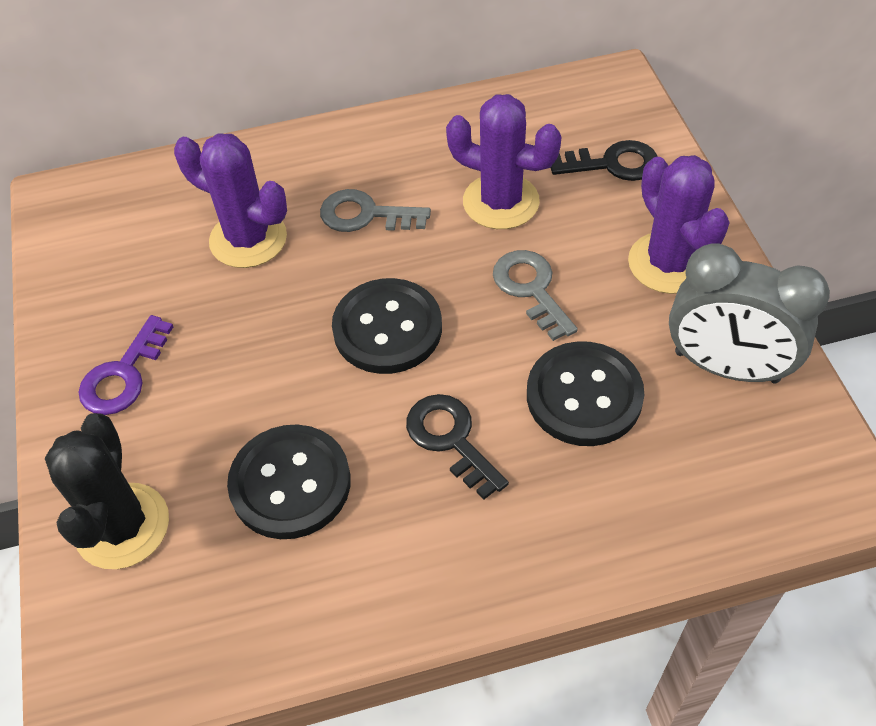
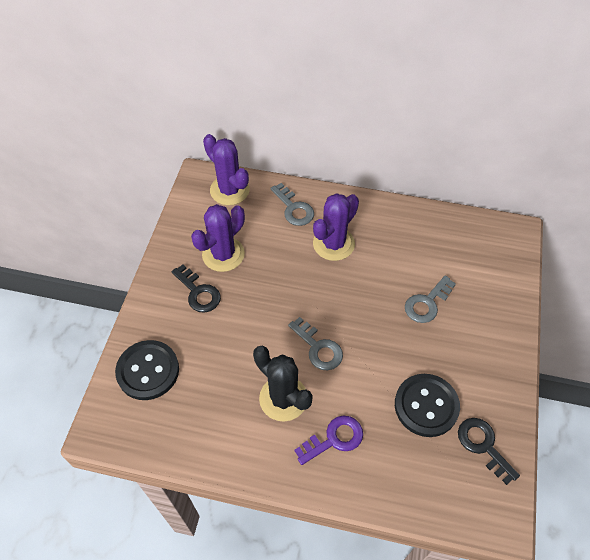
black button: 3 -> 2
grey clock: 1 -> 0
grey key: 2 -> 3

